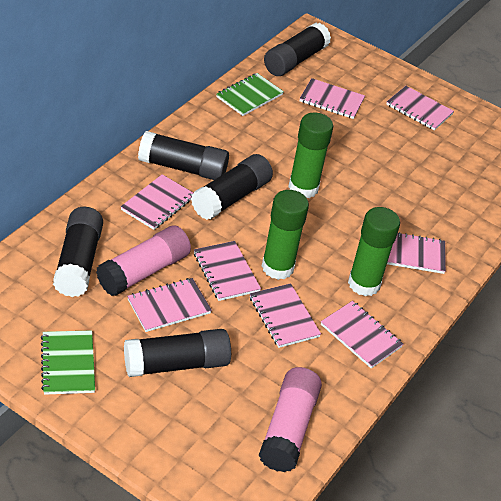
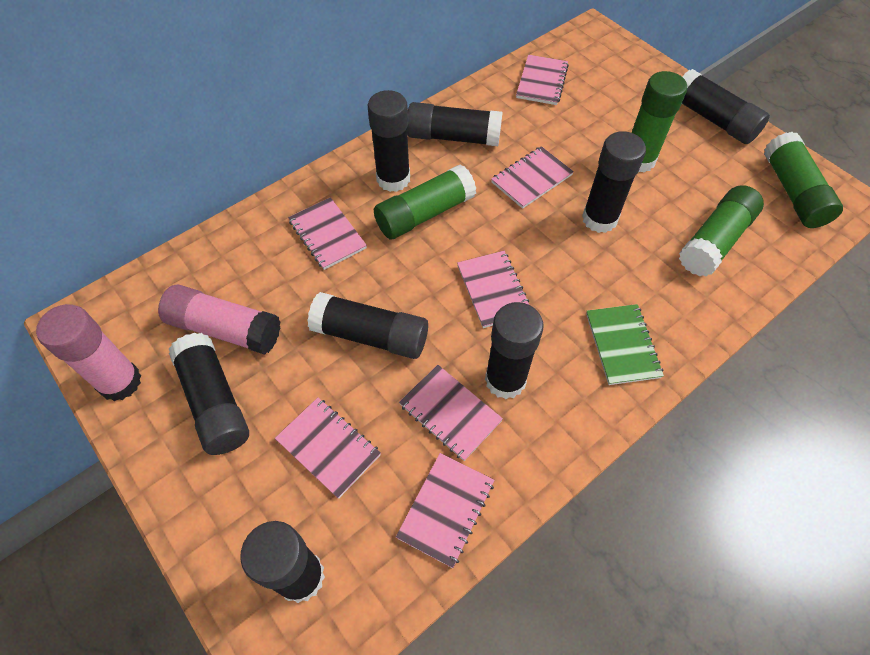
black glue stick: 5 -> 8
green glue stick: 3 -> 4
green notebook: 2 -> 1
pink notebook: 8 -> 7

